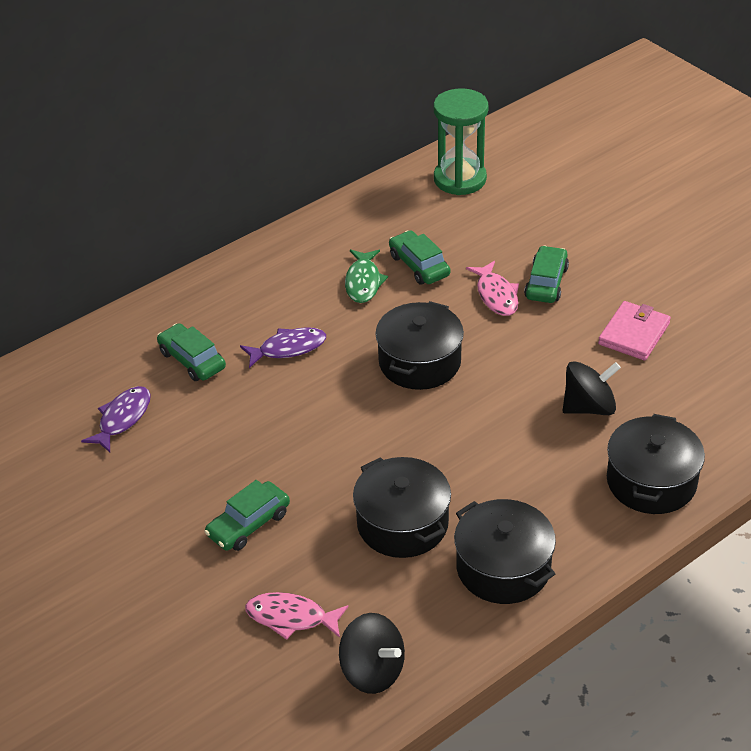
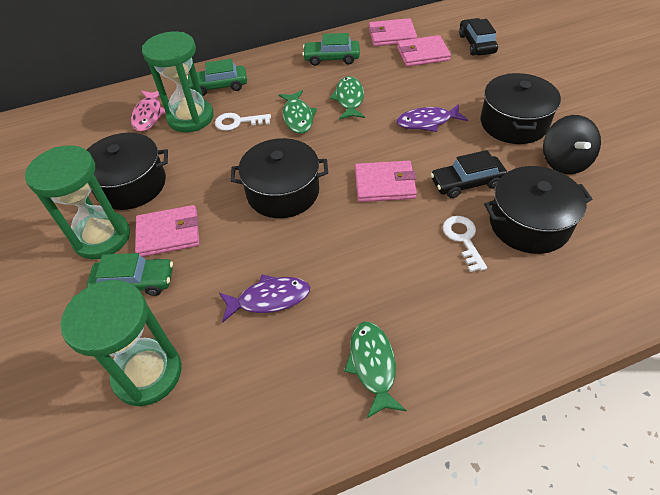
black car: 0 -> 2
black spinning top: 2 -> 1
green car: 4 -> 3
green fish: 1 -> 3
green hourglass: 1 -> 3
pink fish: 2 -> 1
pink wallet: 1 -> 4
white key: 0 -> 2

